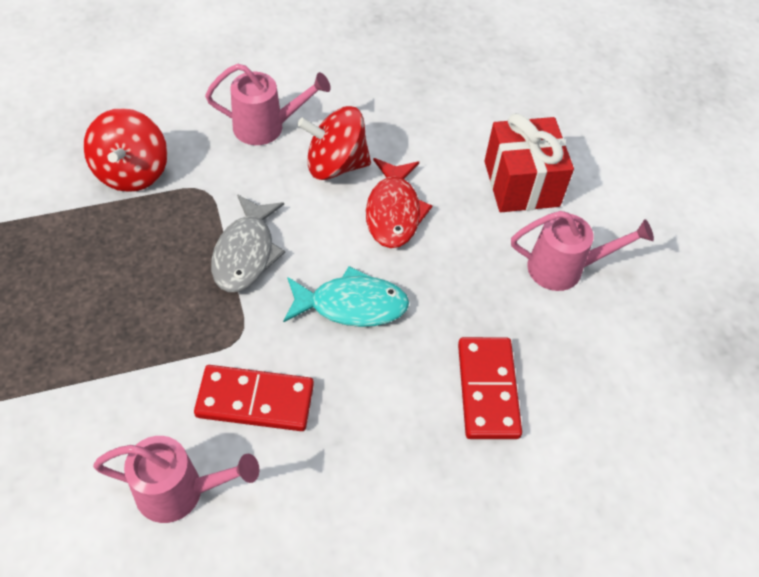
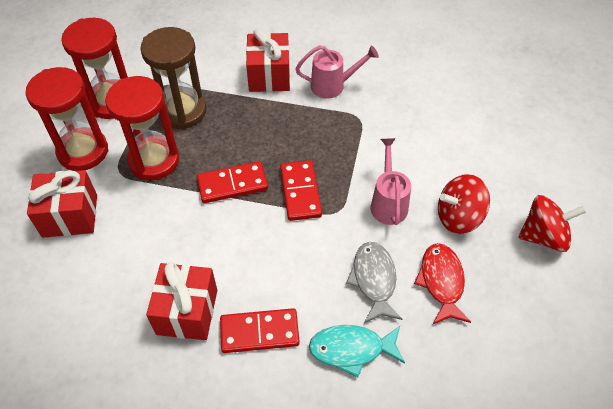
brown hourglass: 0 -> 1
pink watering can: 3 -> 2
red domino: 2 -> 3
red gift: 1 -> 3
red hourglass: 0 -> 3

